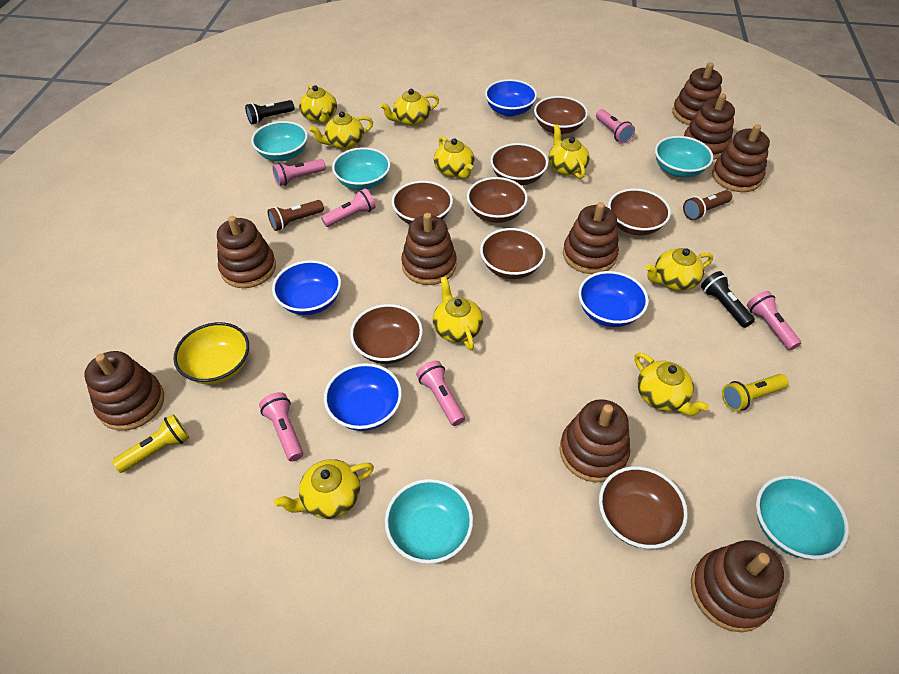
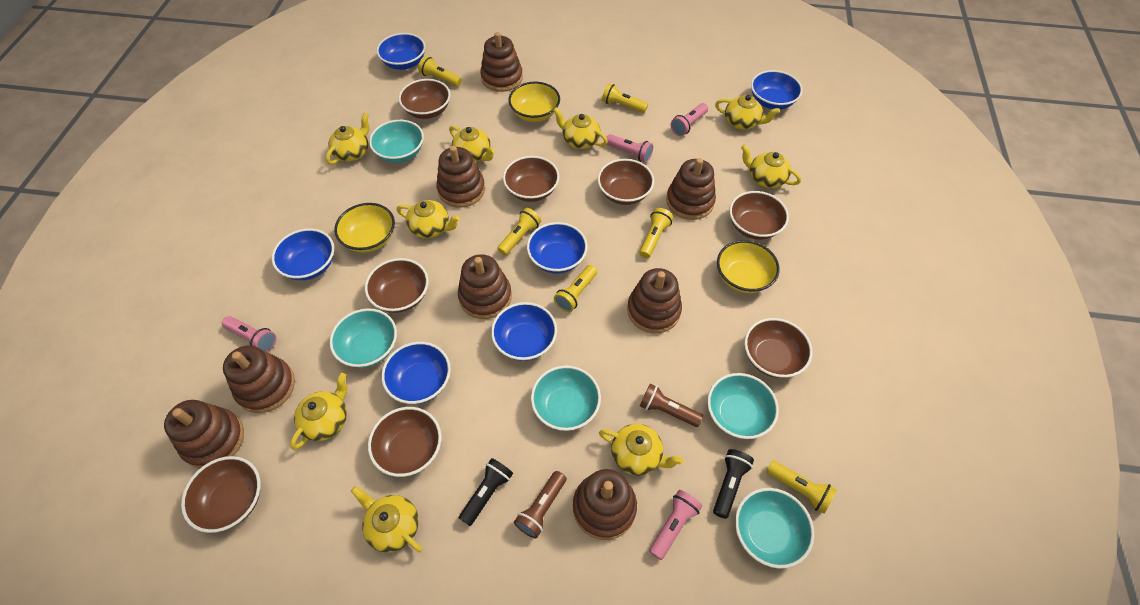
blue bowl: 4 -> 6
brown stacking toy: 9 -> 8
pink flashlight: 6 -> 4
yellow bowl: 1 -> 3
yellow flashlight: 2 -> 6

